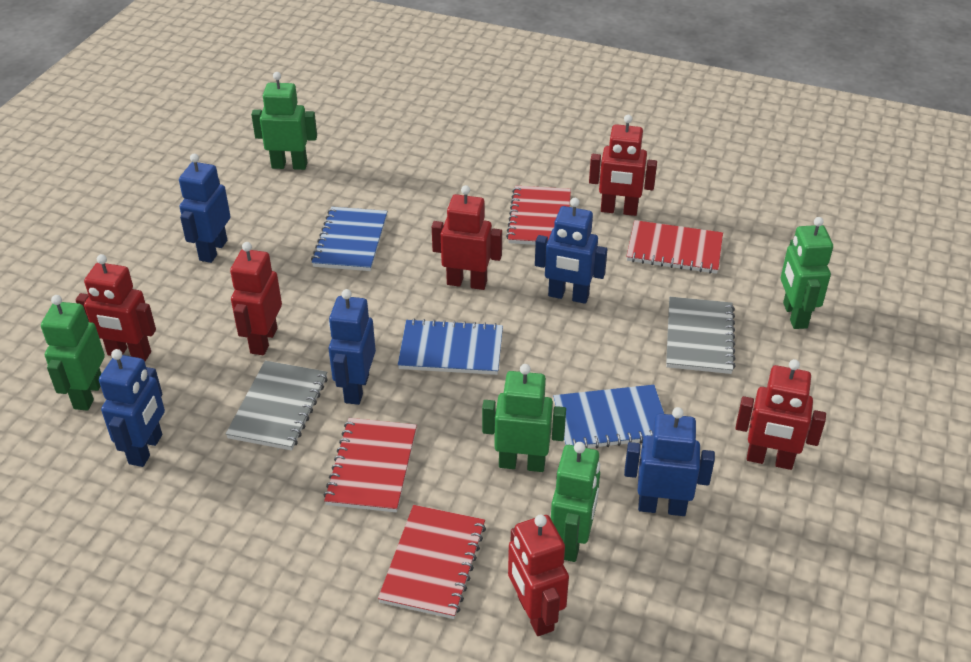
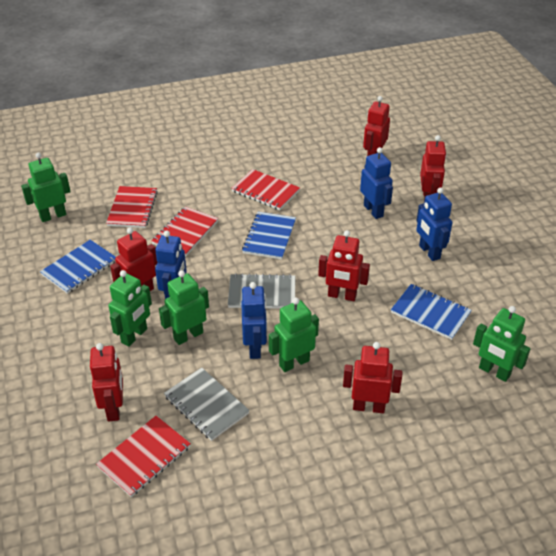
blue robot: 5 -> 4

